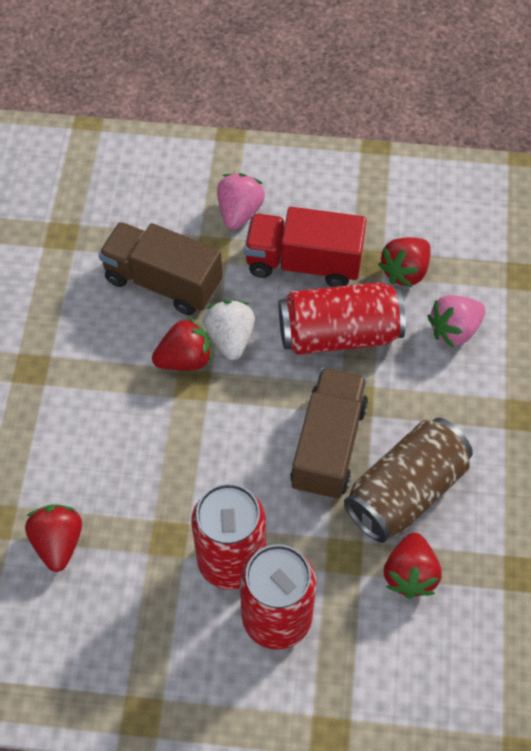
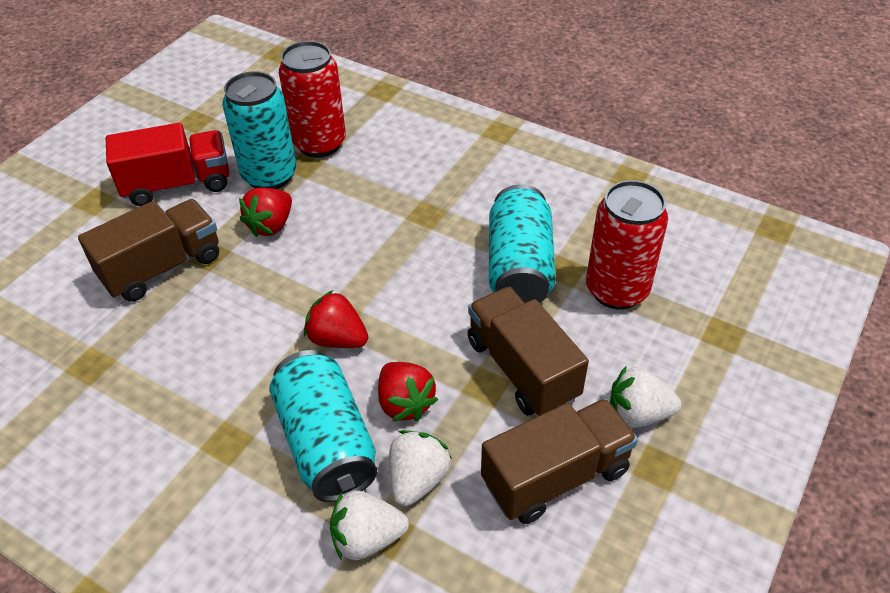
brown can: 1 -> 0
brown truck: 2 -> 3
pink strawberry: 2 -> 0
red can: 3 -> 2
red strawberry: 4 -> 3
turquoise can: 0 -> 3
white strawberry: 1 -> 3

